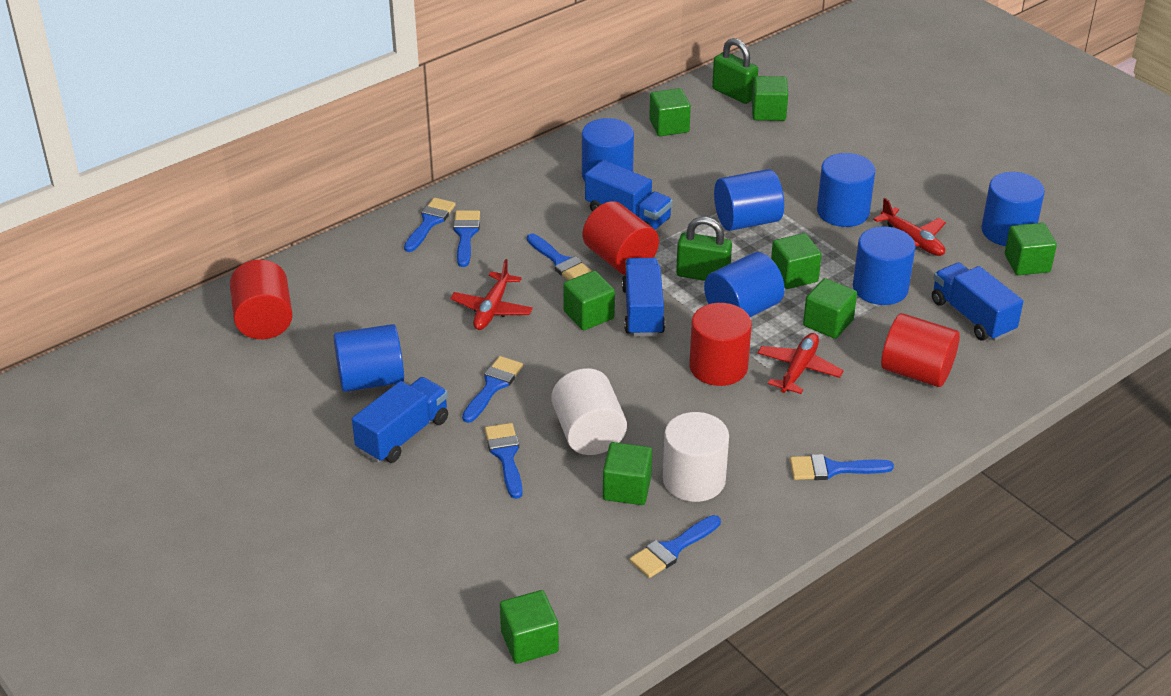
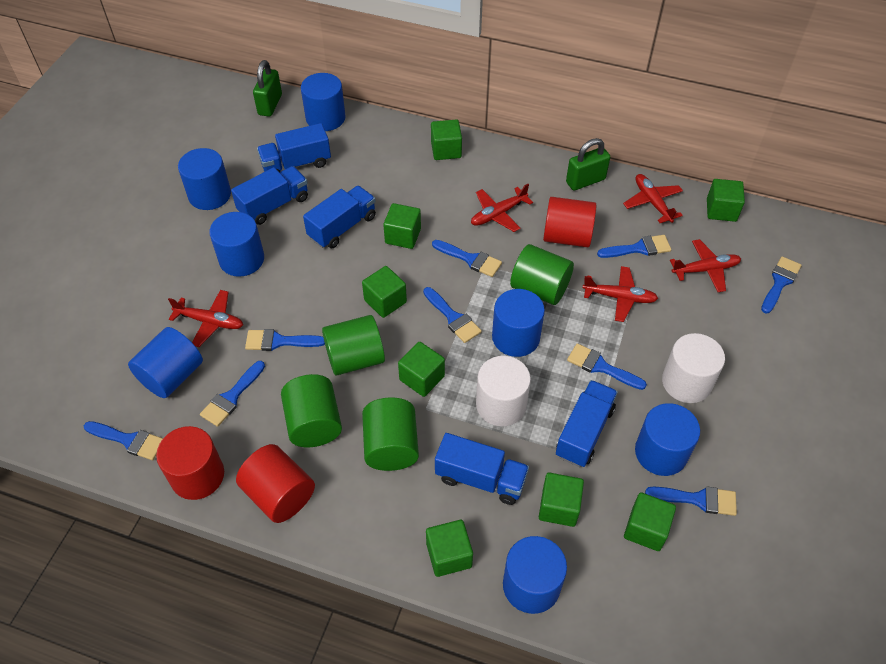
blue brush: 7 -> 9
blue truck: 4 -> 5
green cylinder: 0 -> 4
red cylinder: 4 -> 3
red plane: 3 -> 5

